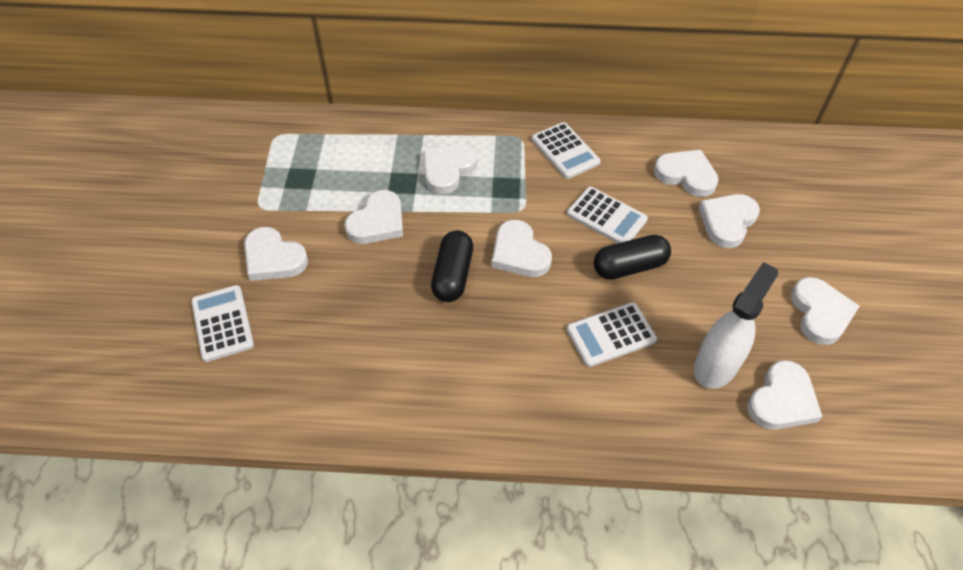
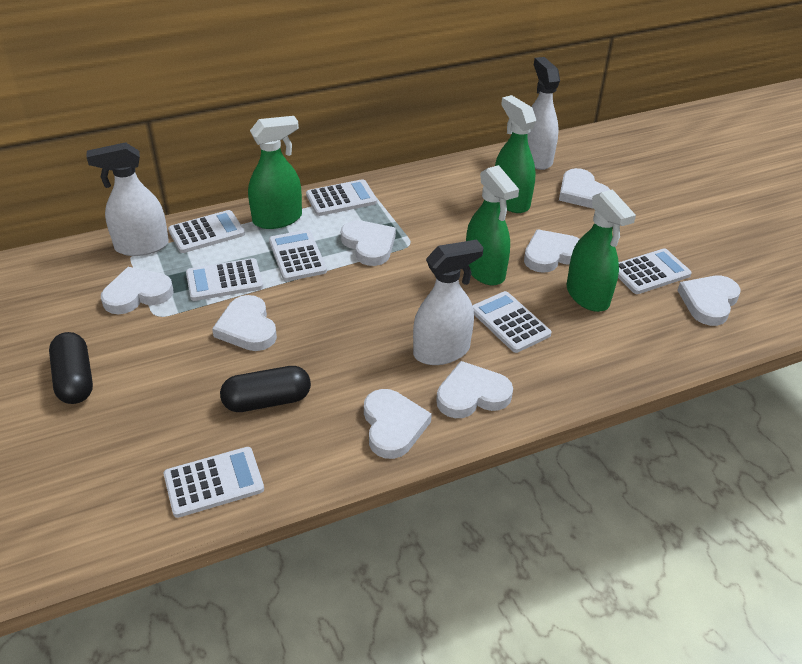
green spray bottle: 0 -> 4
white calculator: 4 -> 7
white spray bottle: 1 -> 3

